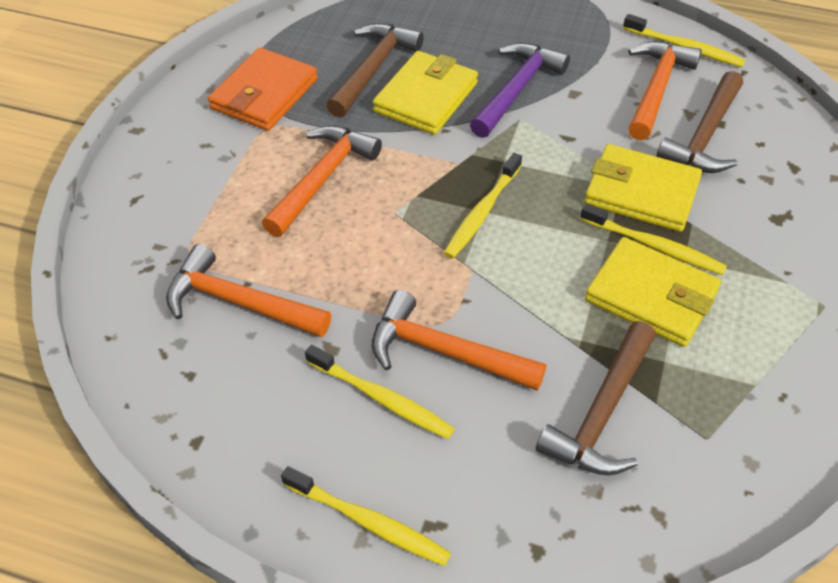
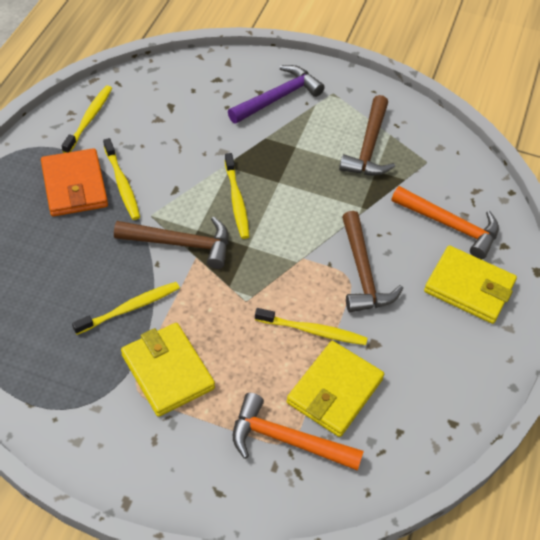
orange hammer: 4 -> 2

